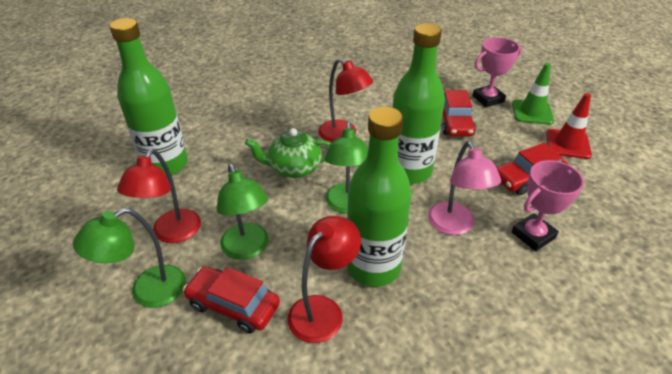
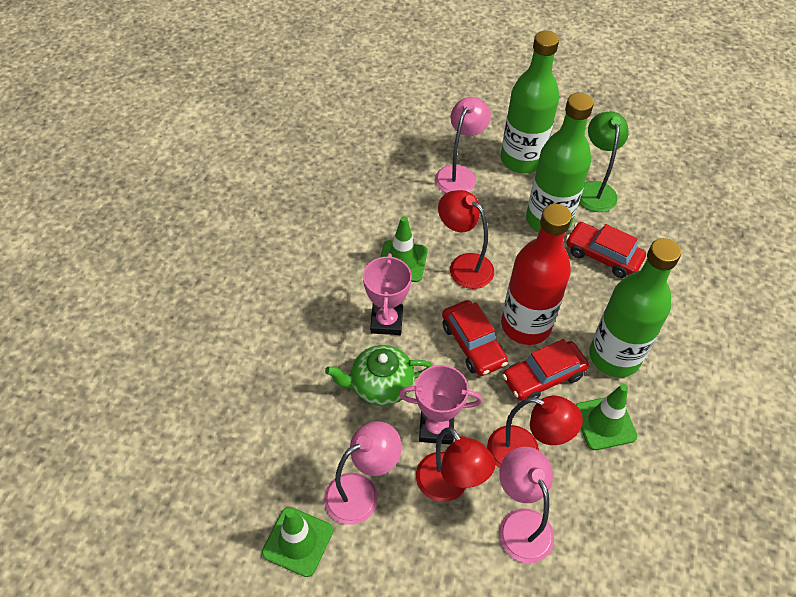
green lamp: 3 -> 1
green traffic cone: 1 -> 3
pink lamp: 1 -> 3
red bottle: 0 -> 1
red traffic cone: 1 -> 0

